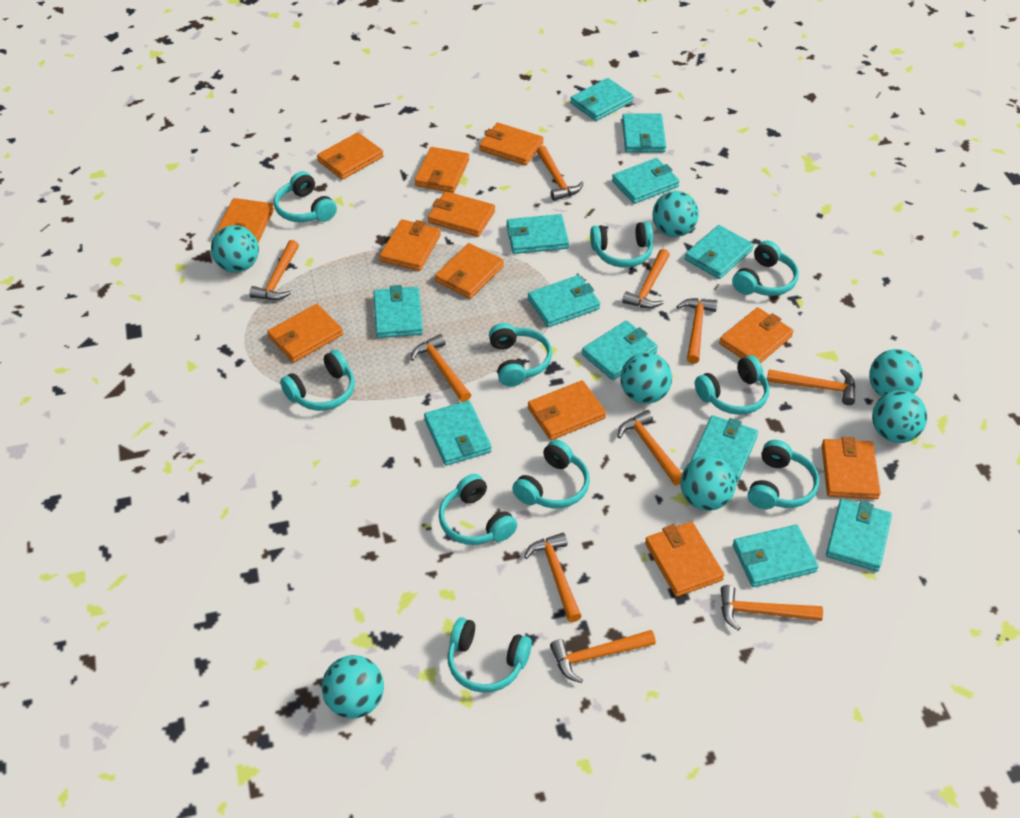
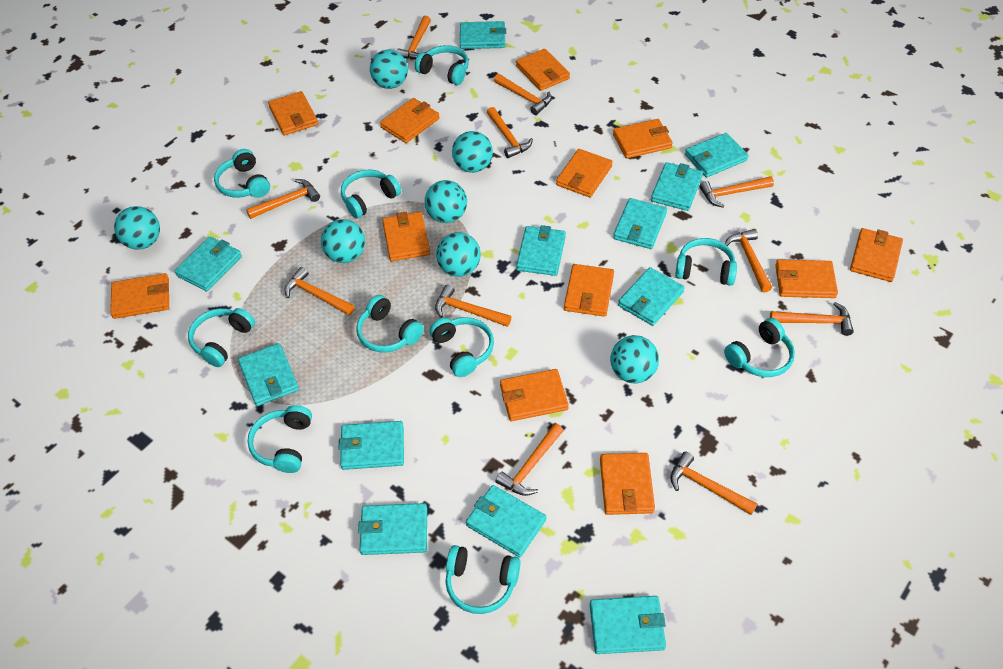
orange hammer: 10 -> 11

